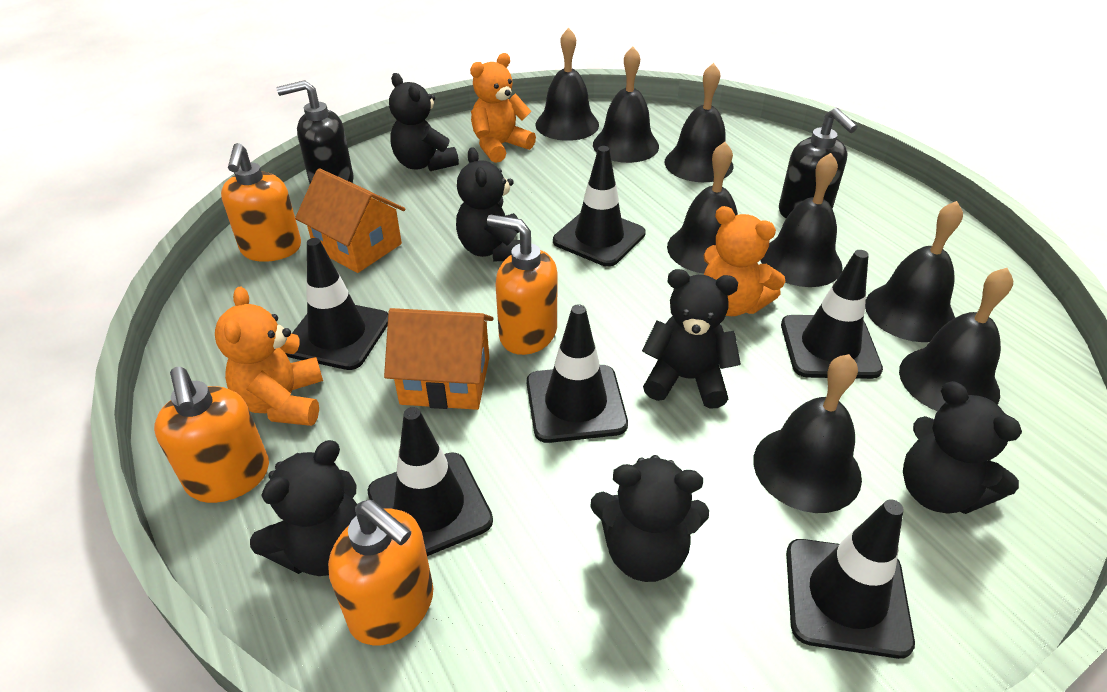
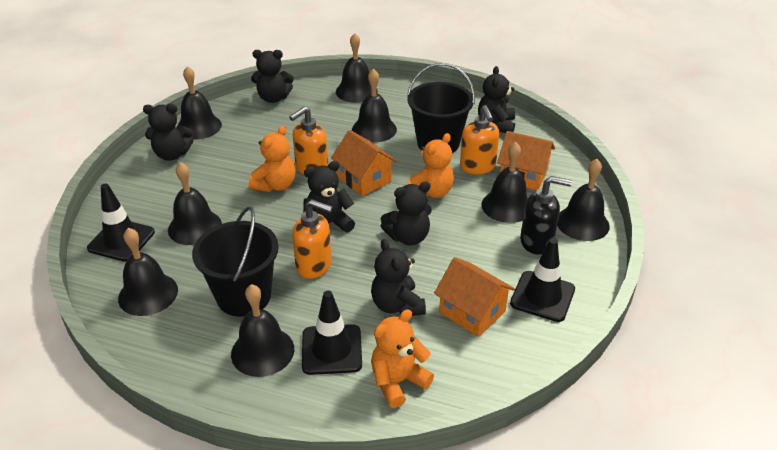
black bucket: 0 -> 2
black soap dispenser: 2 -> 1
black traffic cone: 6 -> 3
orange house: 2 -> 3
orange soap dispenser: 4 -> 3

